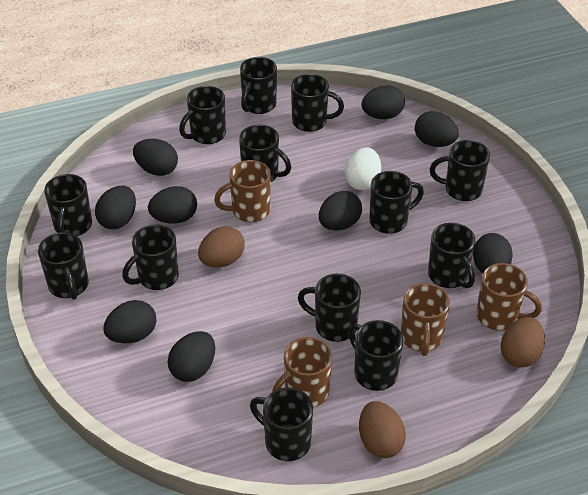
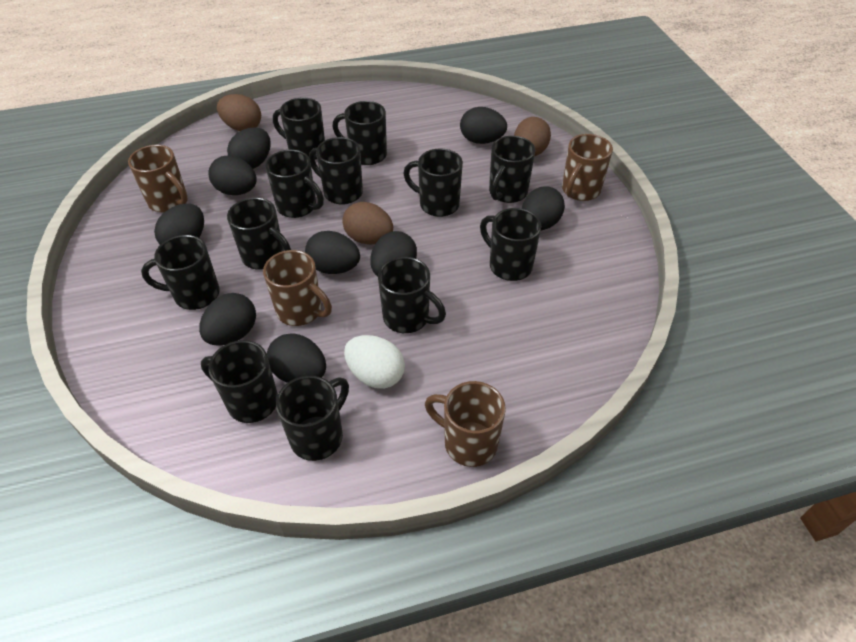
black mug: 13 -> 12

